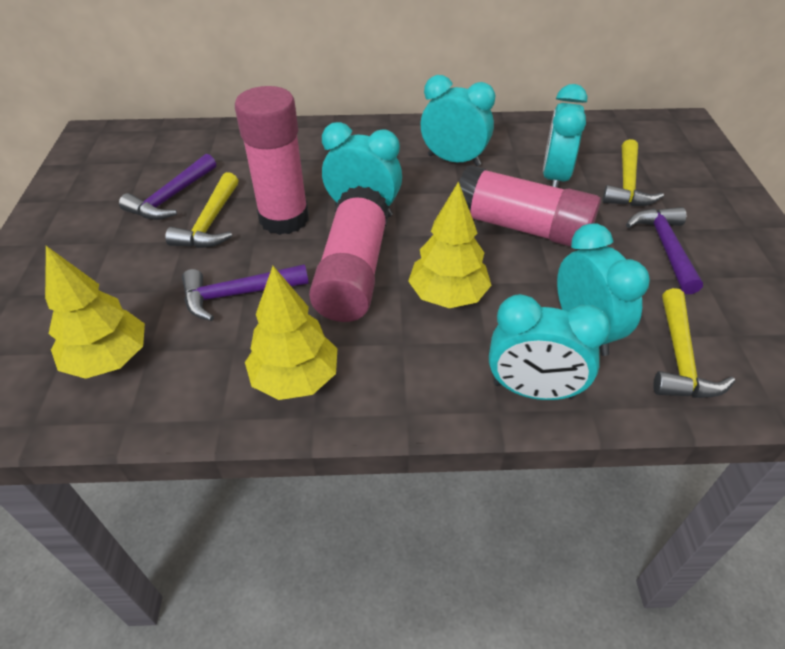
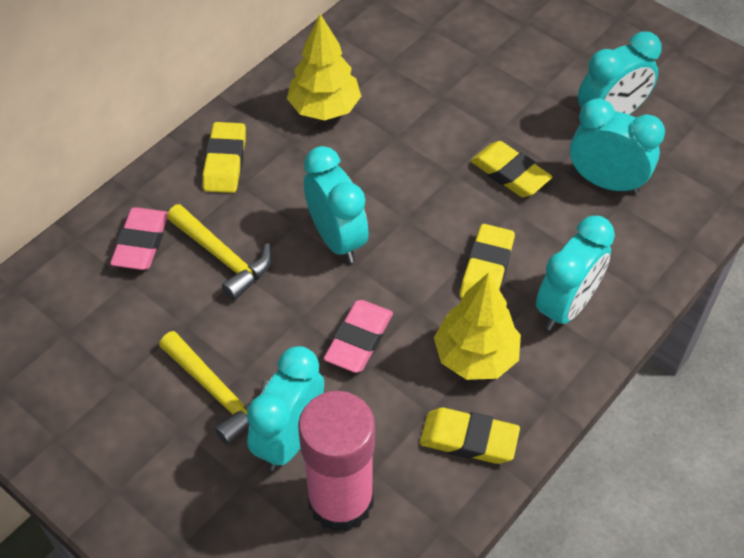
pink eraser: 0 -> 2
pink glue stick: 3 -> 1
purple hammer: 3 -> 0
yellow eraser: 0 -> 4
yellow hammer: 3 -> 2
yellow tree: 3 -> 2

